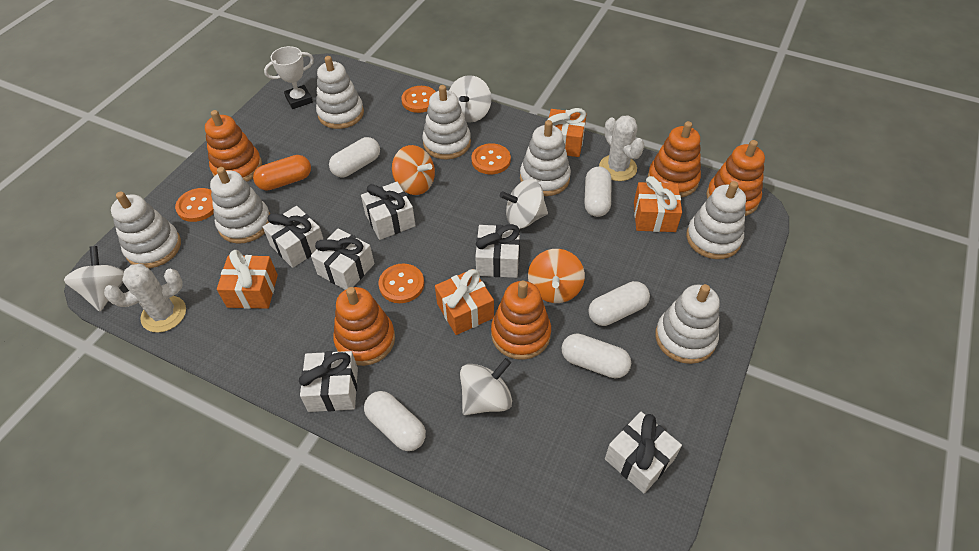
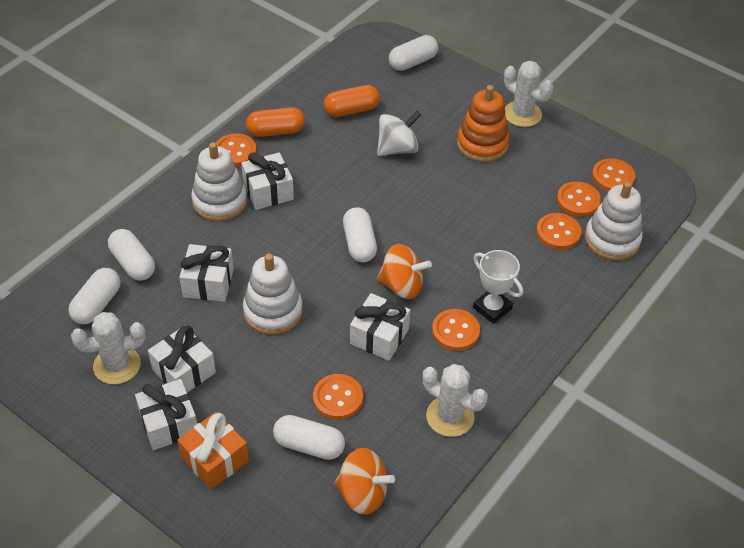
orange button: 4 -> 6
orange capsule: 1 -> 2
orange gift: 4 -> 1
orange stacking toy: 5 -> 1
white cactus: 2 -> 3
white gift: 6 -> 5
white spinning top: 4 -> 1
white stacking toy: 7 -> 3

